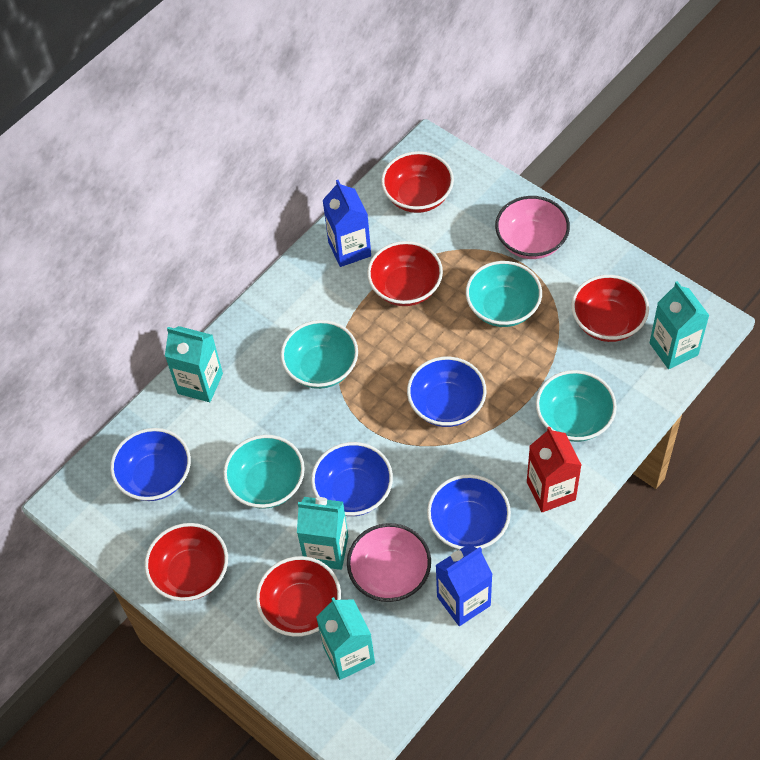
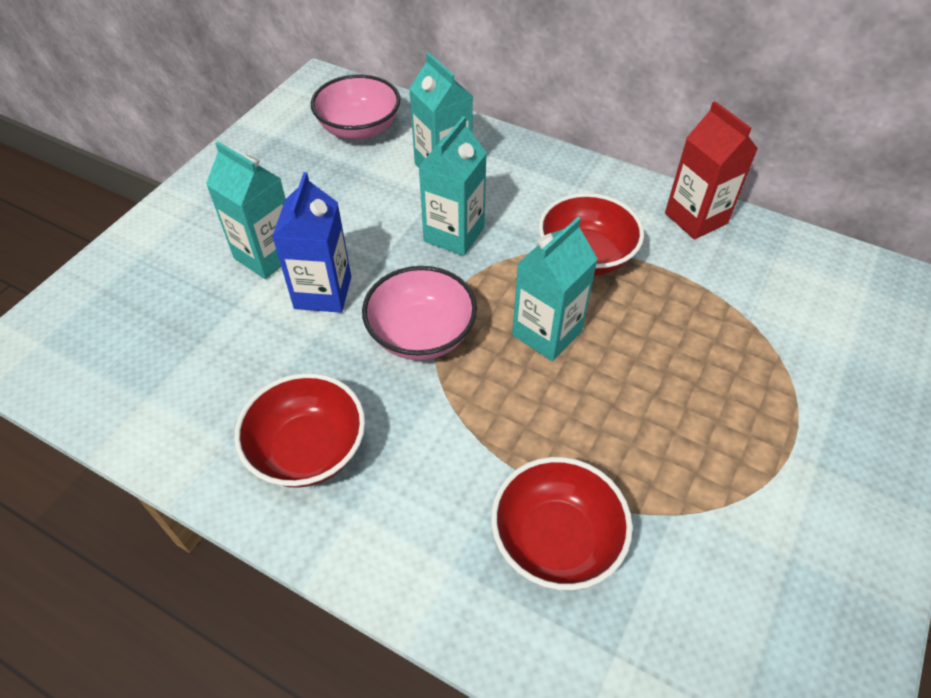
blue bowl: 4 -> 0
blue carton: 2 -> 1
red bowl: 5 -> 3
turquoise bowl: 4 -> 0

